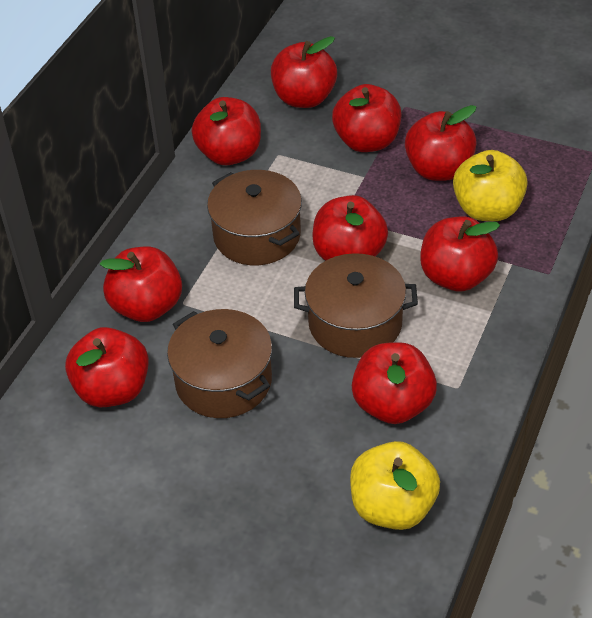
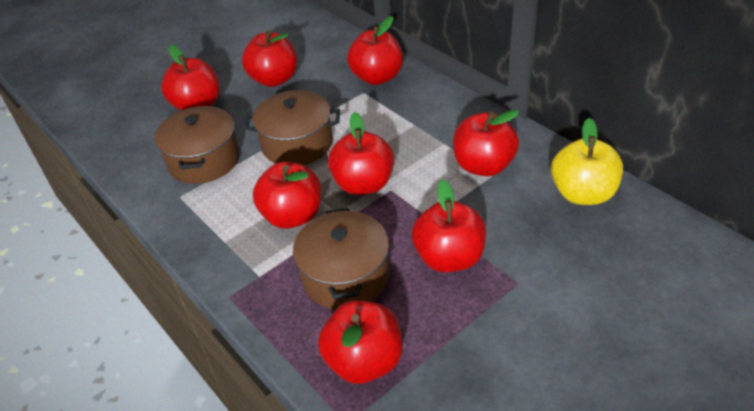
red apple: 9 -> 8
yellow apple: 2 -> 1

